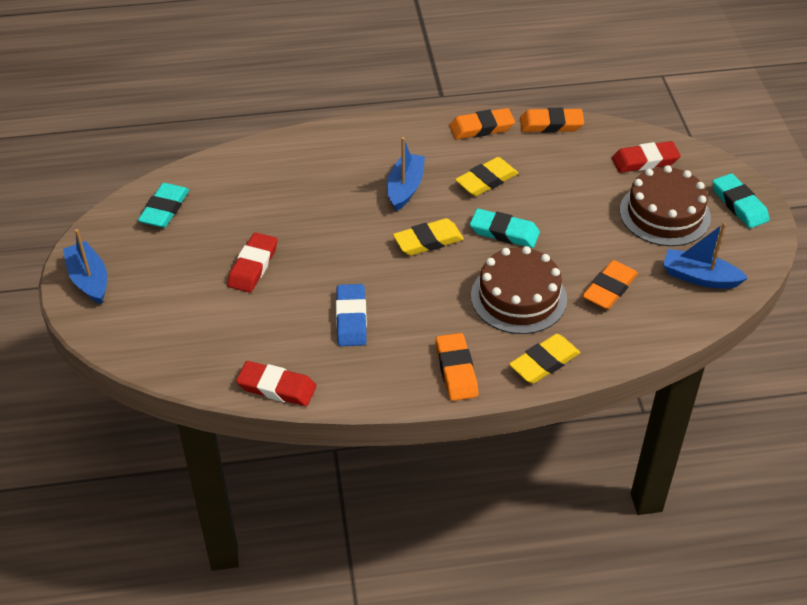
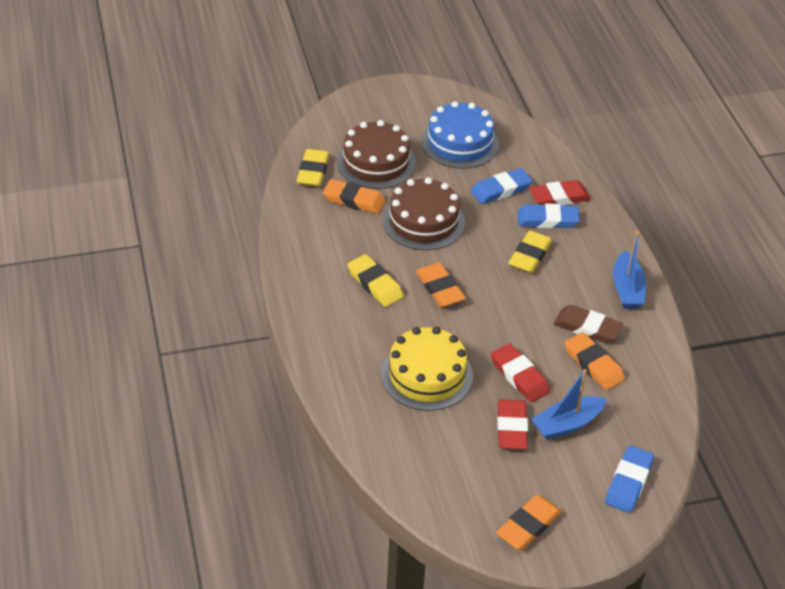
blue boat: 3 -> 2
blue cake: 0 -> 1
blue eraser: 1 -> 3
brown eraser: 0 -> 1
turquoise eraser: 3 -> 0
yellow cake: 0 -> 1

